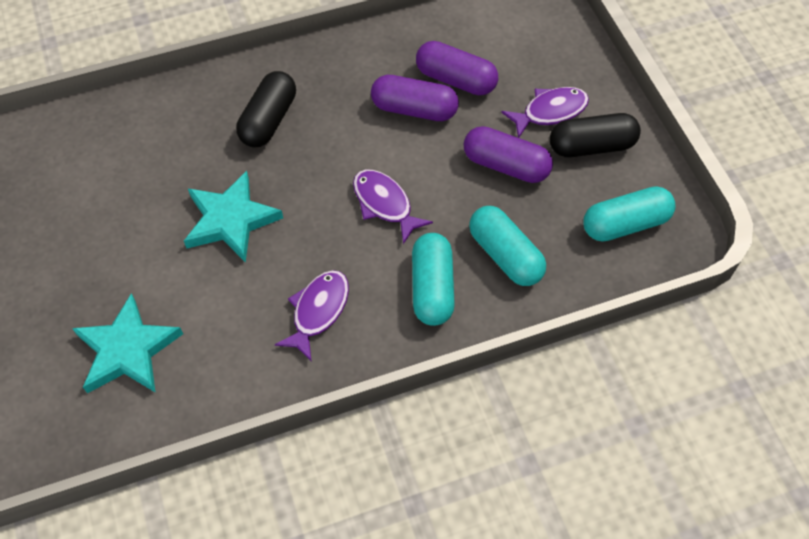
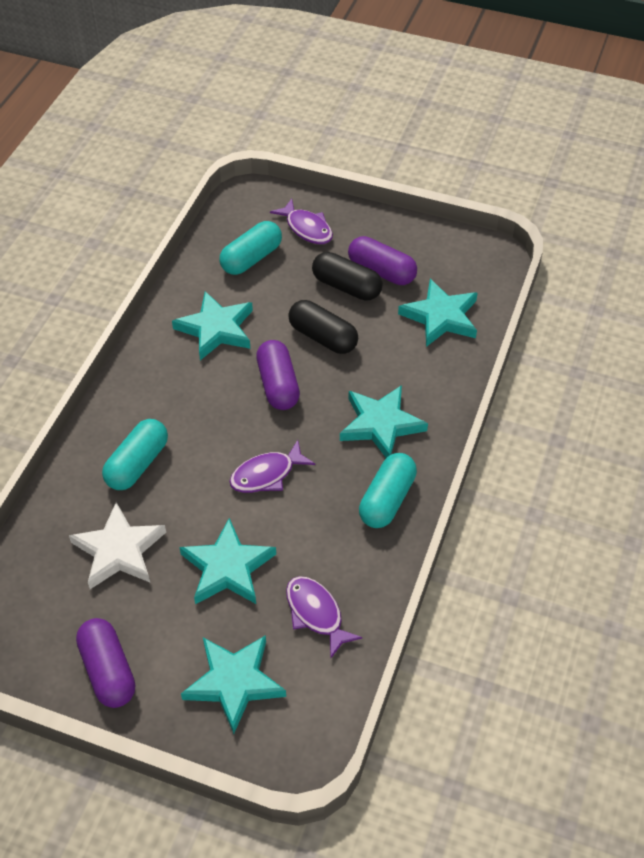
turquoise star: 2 -> 5
white star: 0 -> 1

